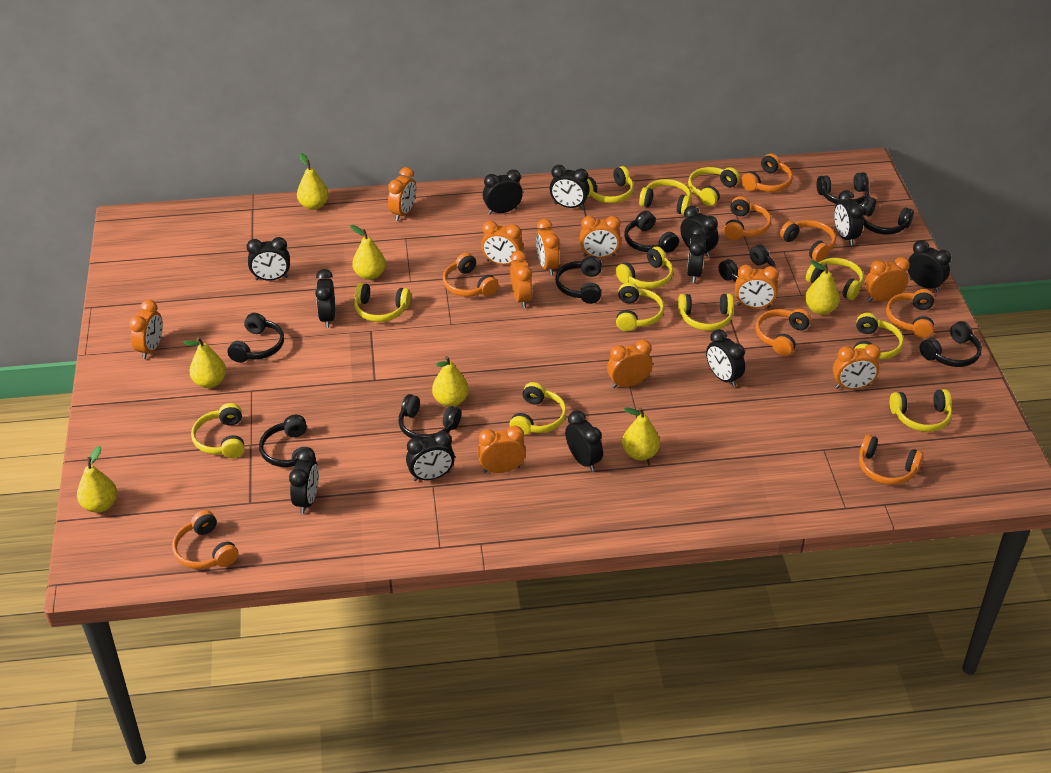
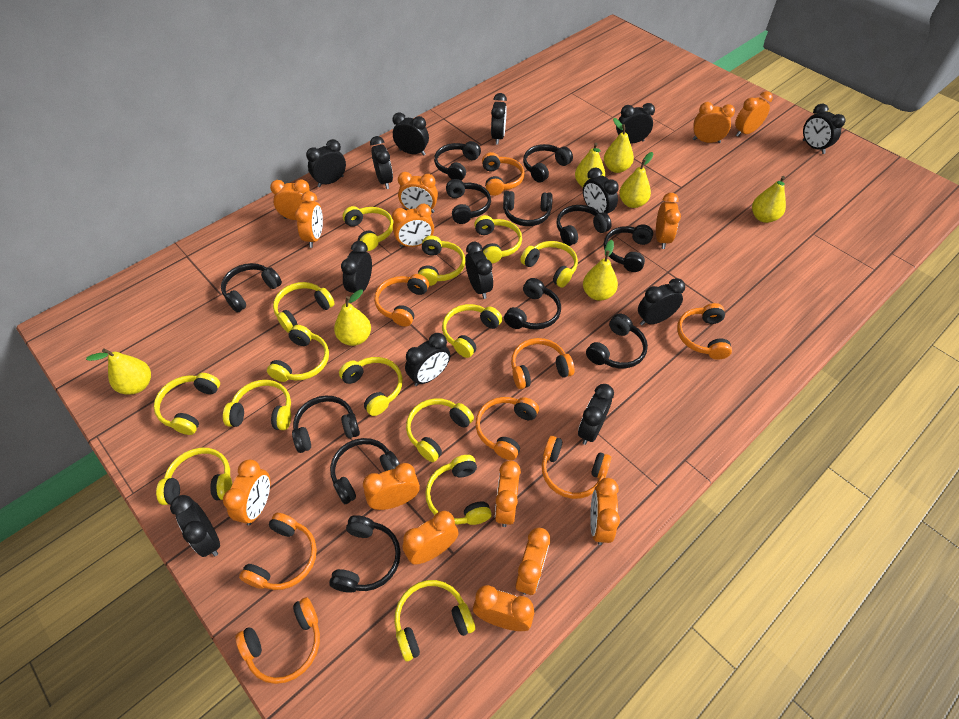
black clock: 12 -> 13
black headphones: 9 -> 12
orange clock: 11 -> 14
yellow headphones: 12 -> 14

